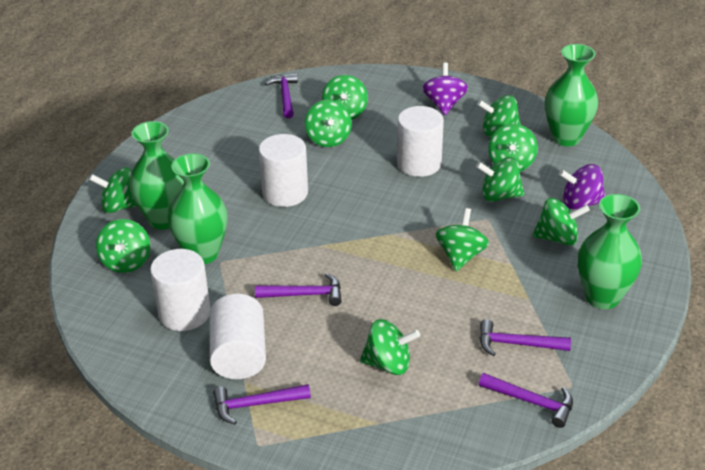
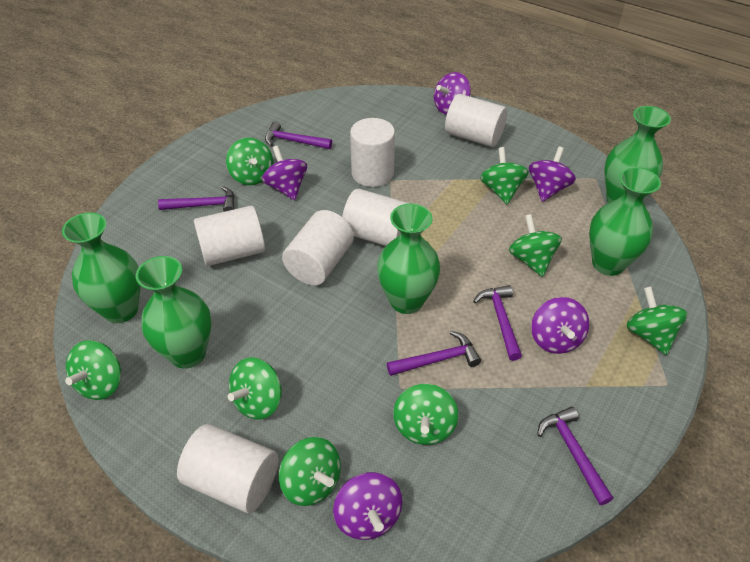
green spinning top: 10 -> 8
green vase: 4 -> 5
purple spinning top: 2 -> 5
white cylinder: 4 -> 6

